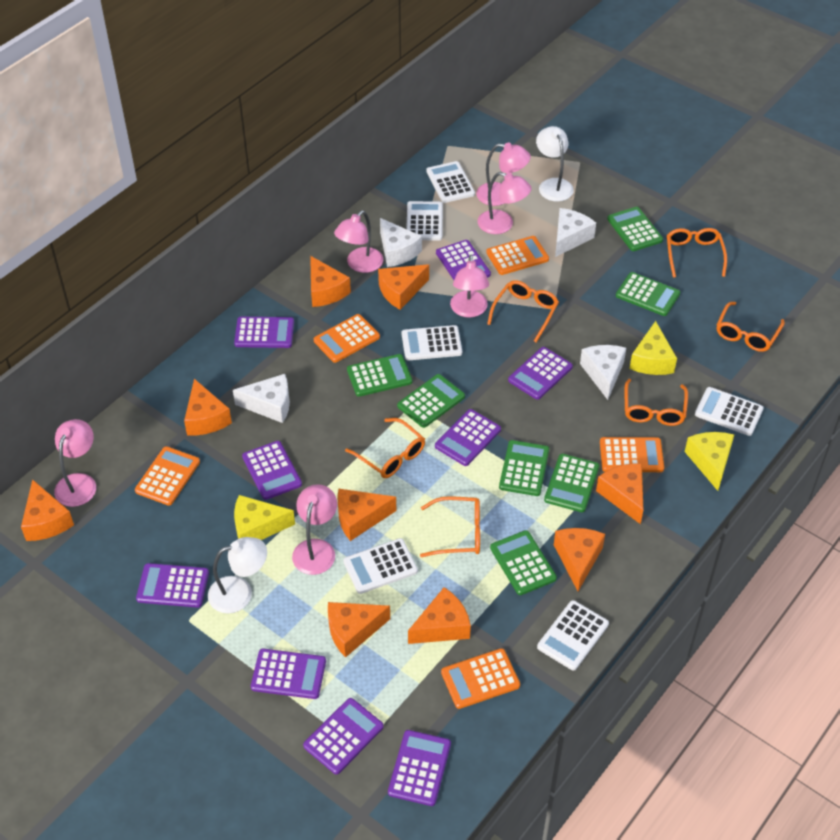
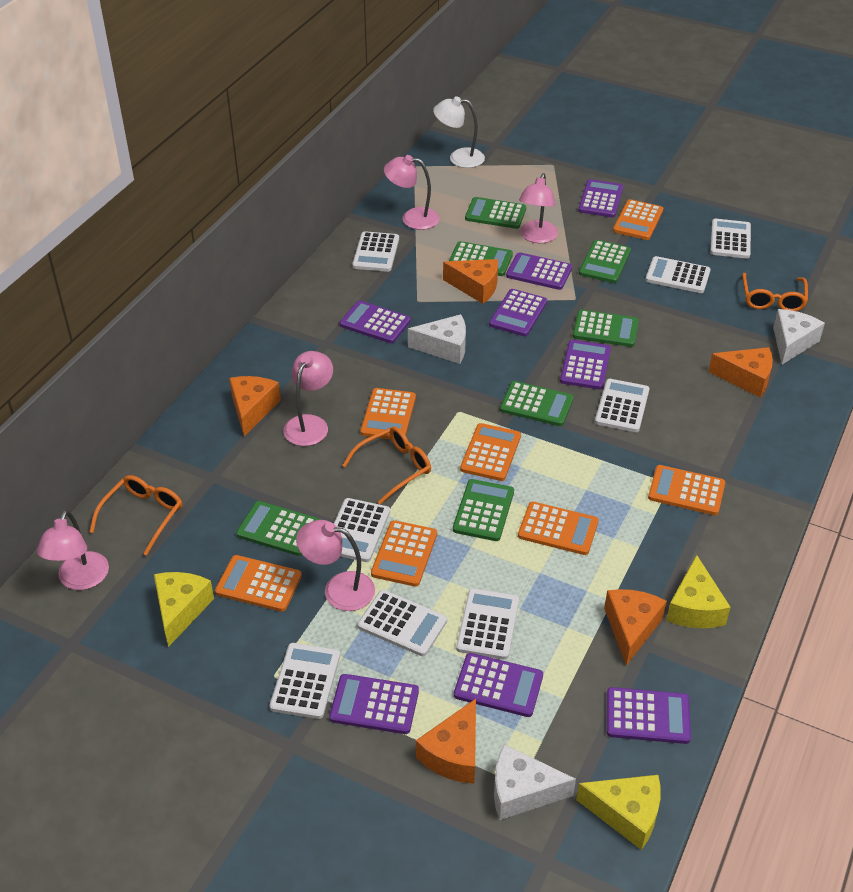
orange calculator: 5 -> 7
orange cheese: 9 -> 5
orange glasses: 6 -> 3
pink lamp: 6 -> 5
purple calculator: 9 -> 8
white calculator: 6 -> 8
white cheese: 4 -> 3
white lamp: 2 -> 1

